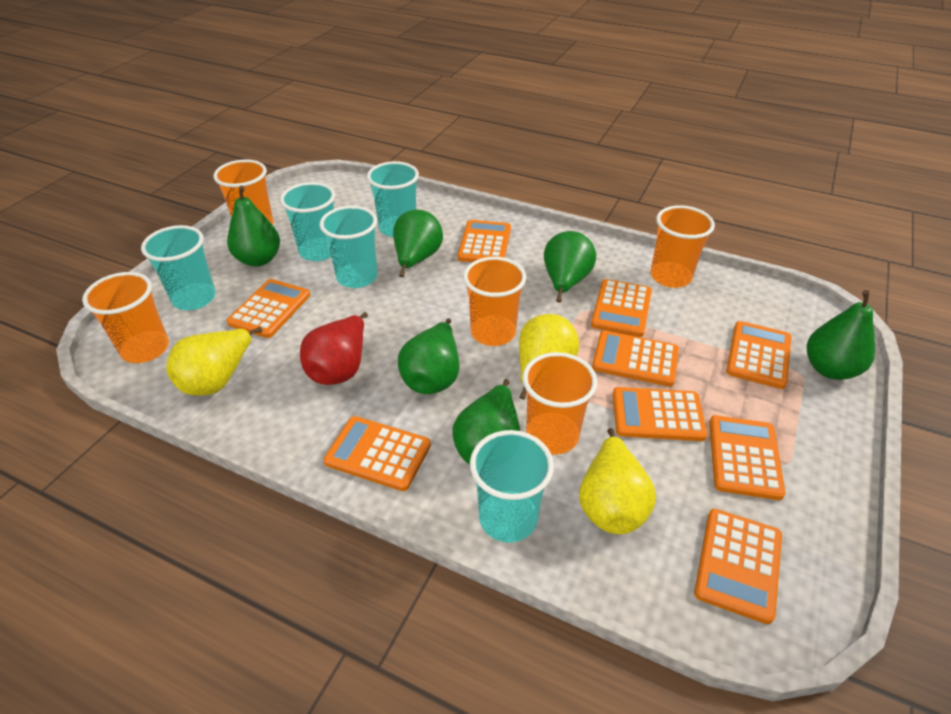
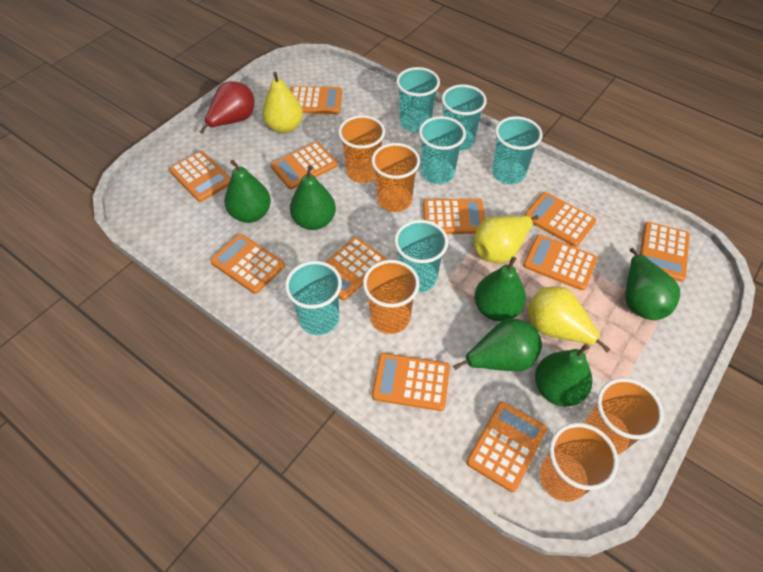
orange calculator: 9 -> 11
turquoise cup: 5 -> 6

